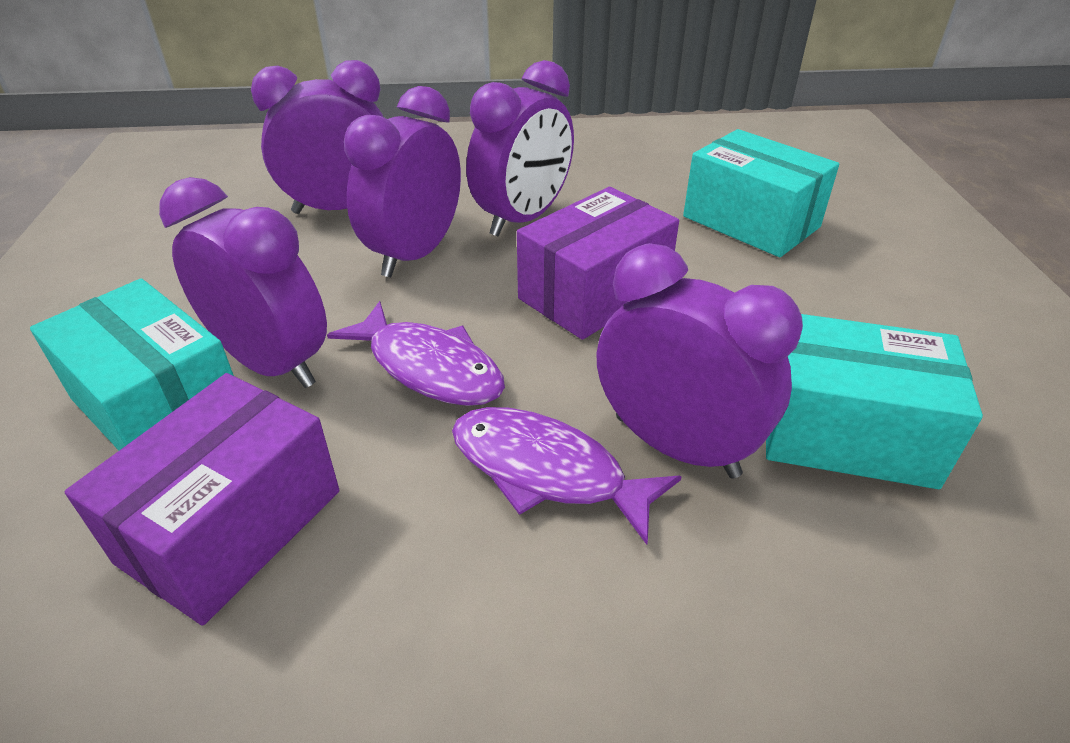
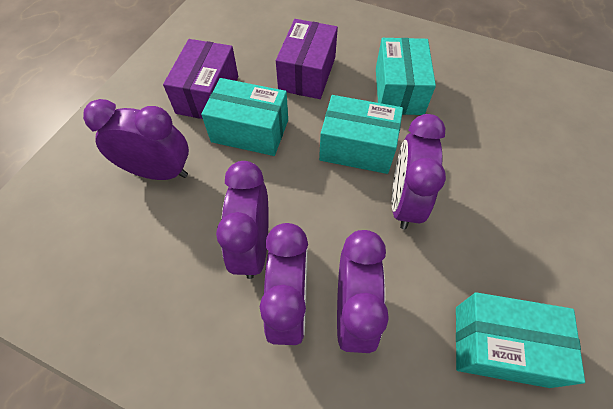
purple fish: 2 -> 0
turquoise box: 3 -> 4

